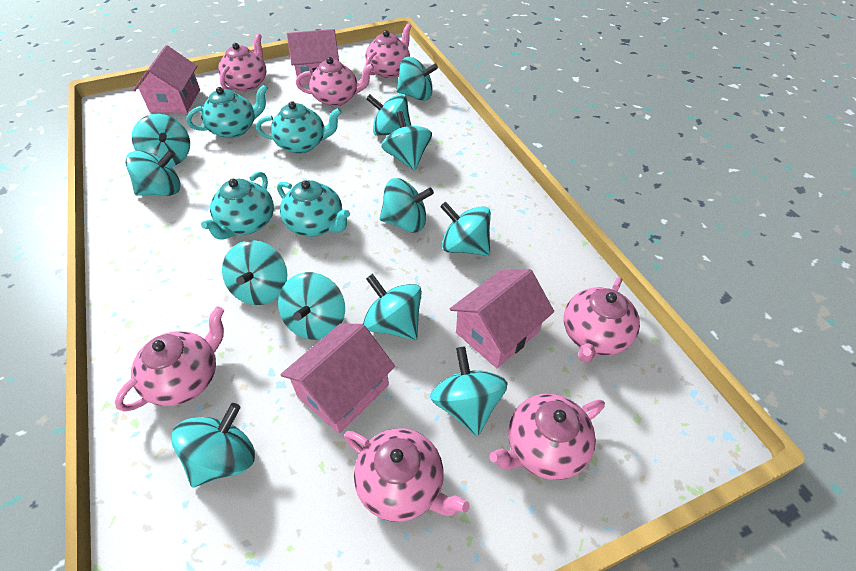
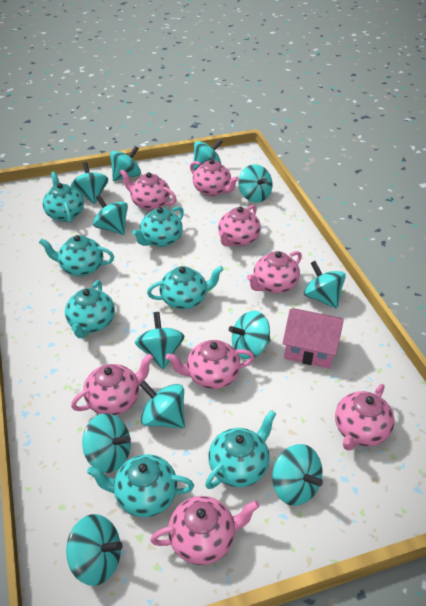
pink house: 4 -> 1
pink teapot: 7 -> 8
turquoise teapot: 4 -> 7

